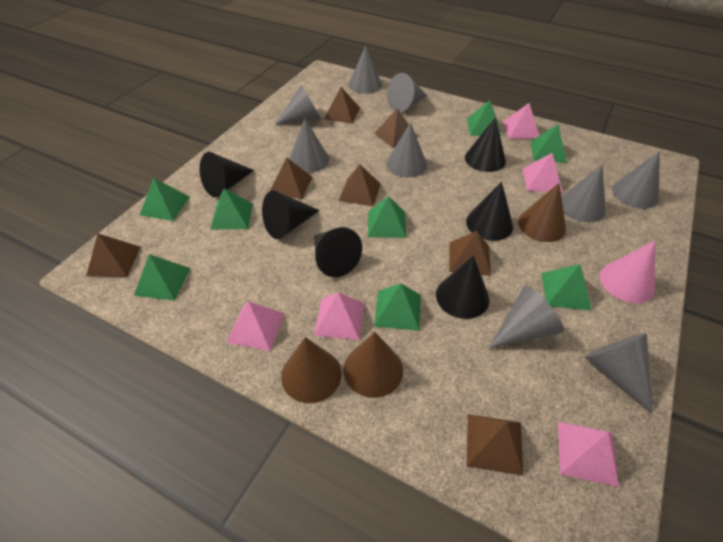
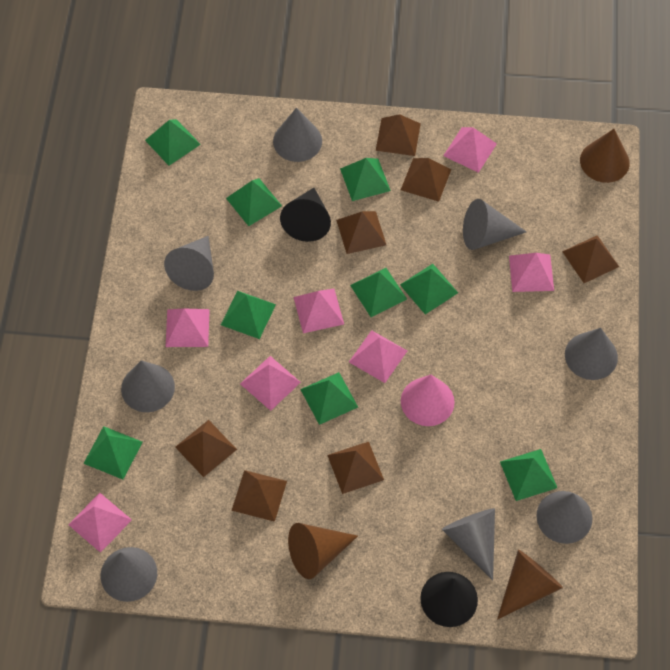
black cone: 6 -> 2
green pyramid: 8 -> 9
grey cone: 9 -> 8
pink pyramid: 5 -> 7

